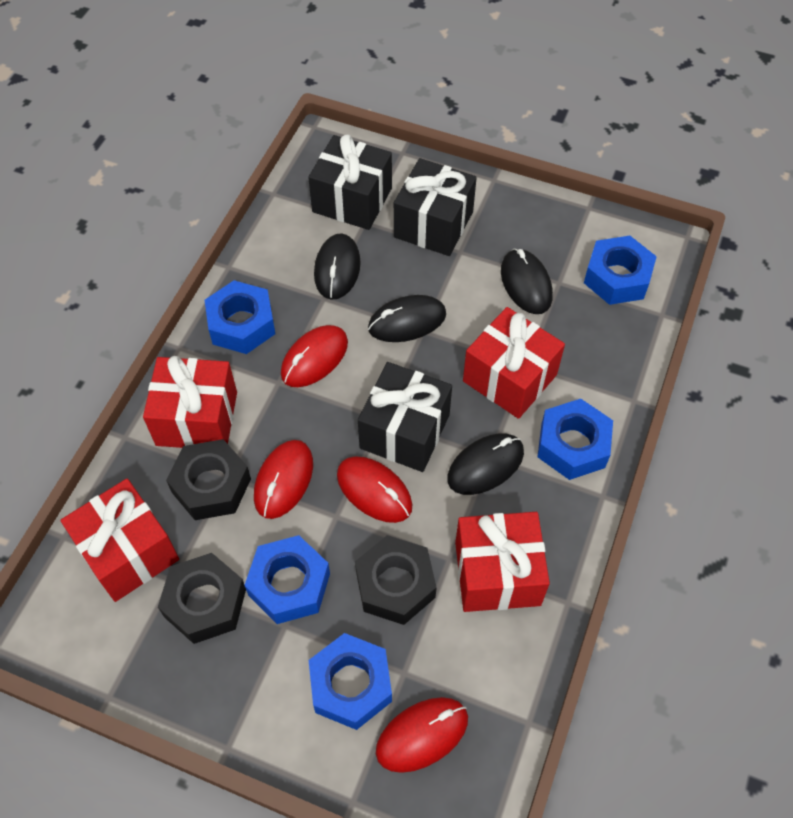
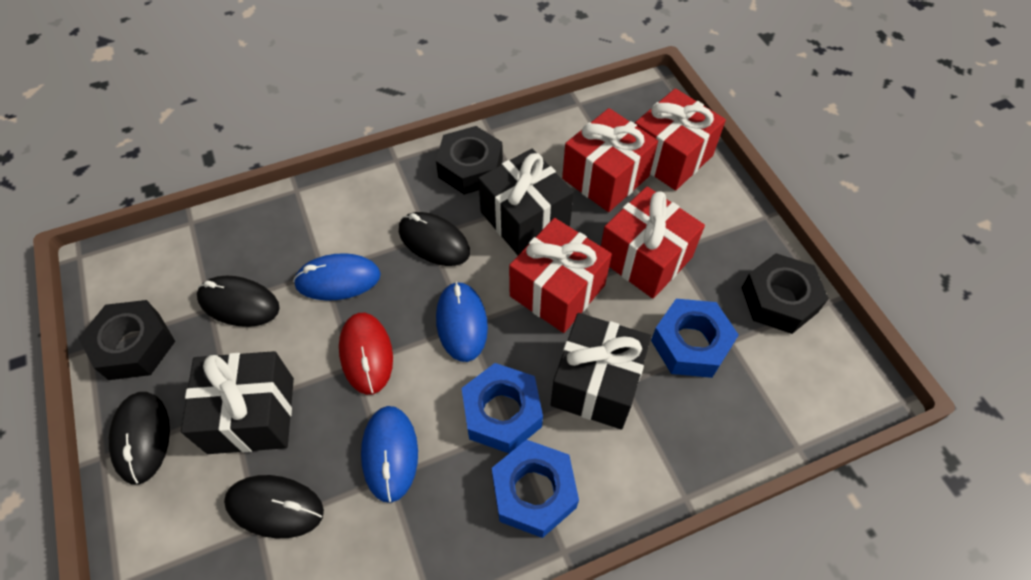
blue mouse: 0 -> 3
blue nut: 5 -> 3
red mouse: 4 -> 1

